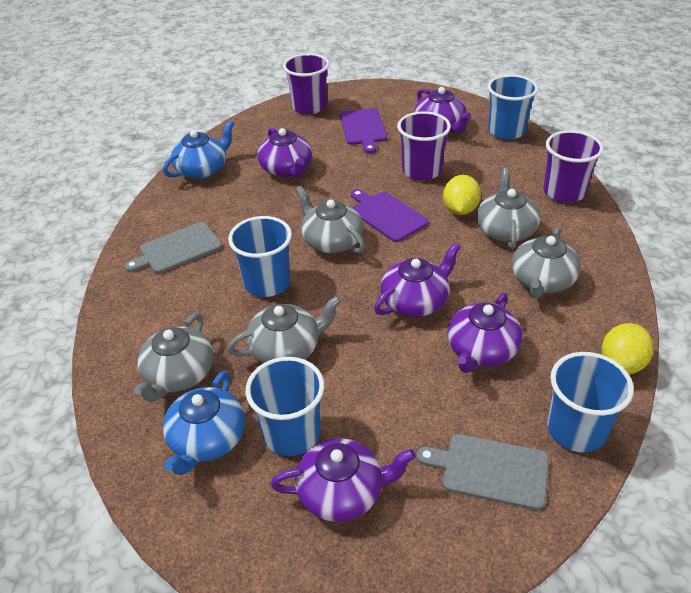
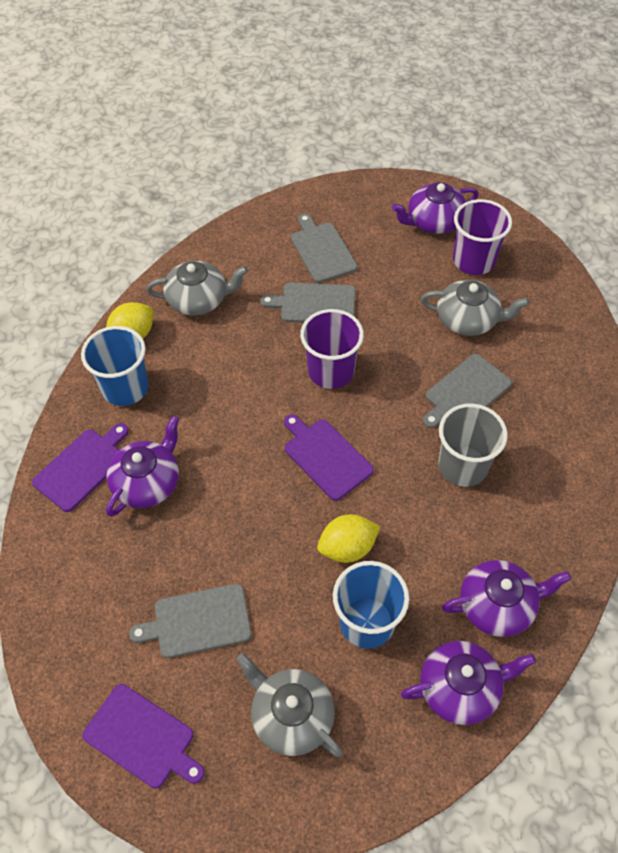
blue cup: 4 -> 2
blue teapot: 2 -> 0
grey cup: 0 -> 1
grey cutting board: 2 -> 4
grey teapot: 5 -> 3
purple cup: 3 -> 2
purple cutting board: 2 -> 3
purple teapot: 5 -> 4

